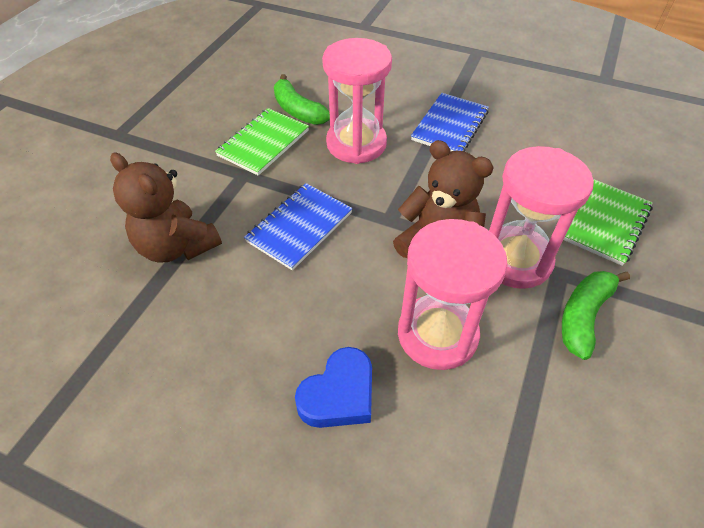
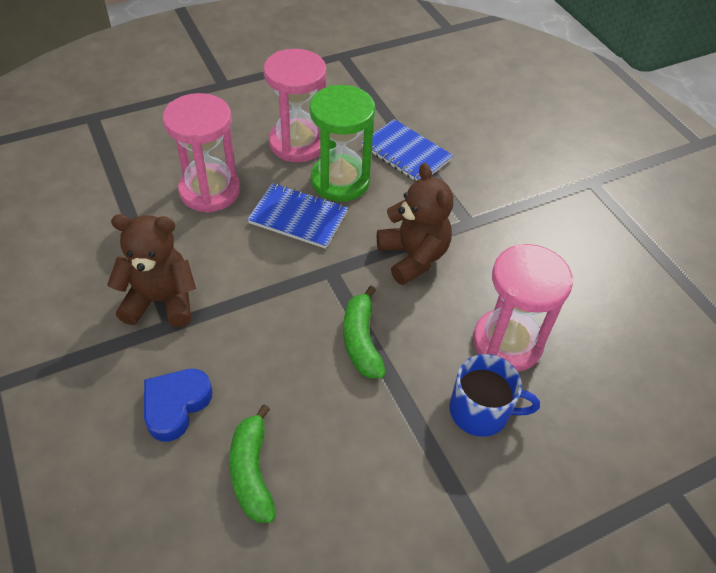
blue mug: 0 -> 1
green hourglass: 0 -> 1
green notebook: 2 -> 0

